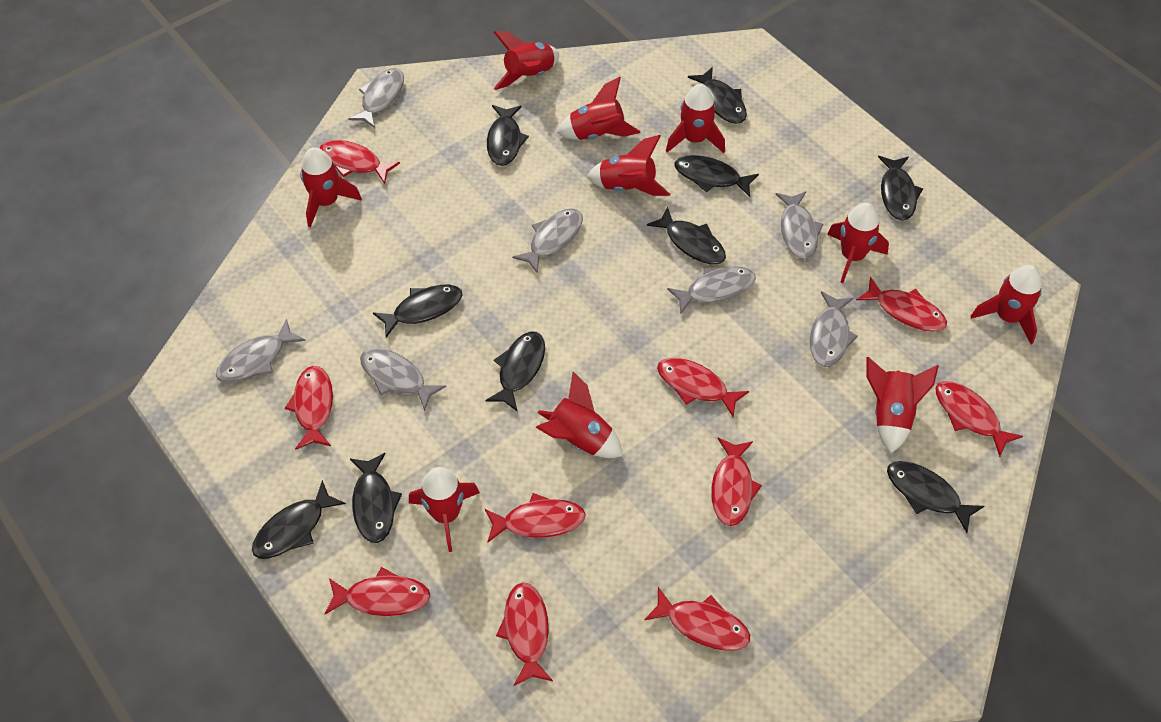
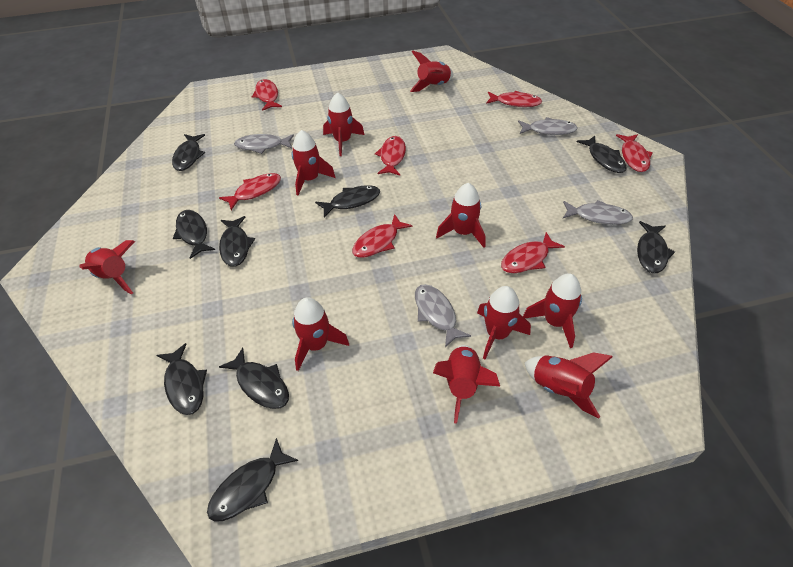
black fish: 10 -> 9
grey fish: 7 -> 4
red fish: 10 -> 7

